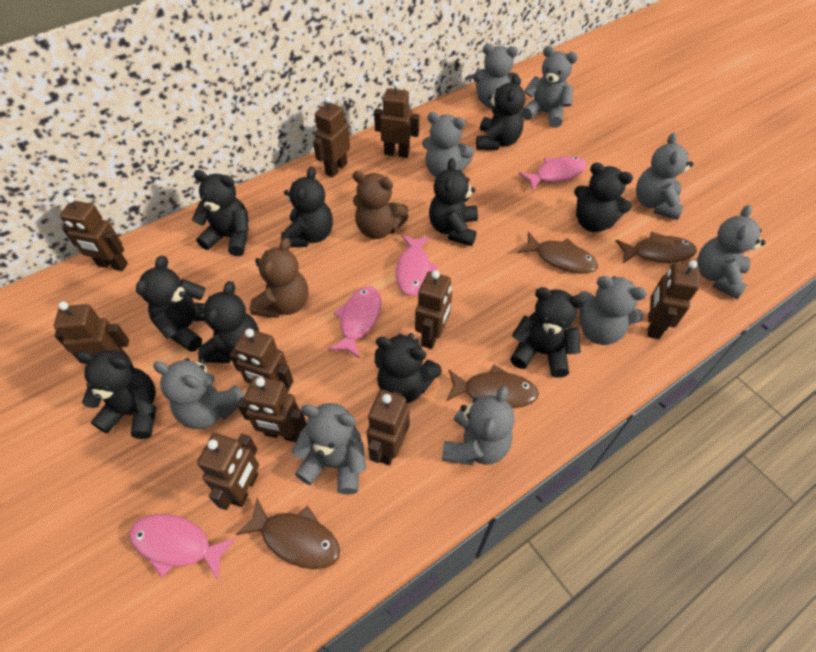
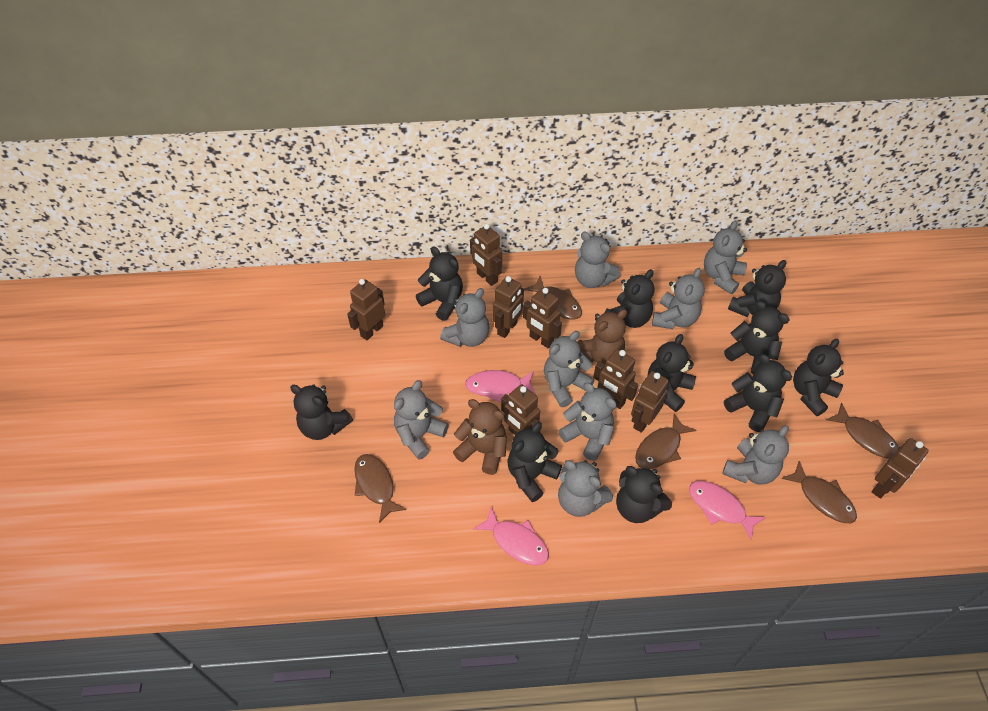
brown fish: 4 -> 5
brown robot: 10 -> 8
pink fish: 4 -> 3

